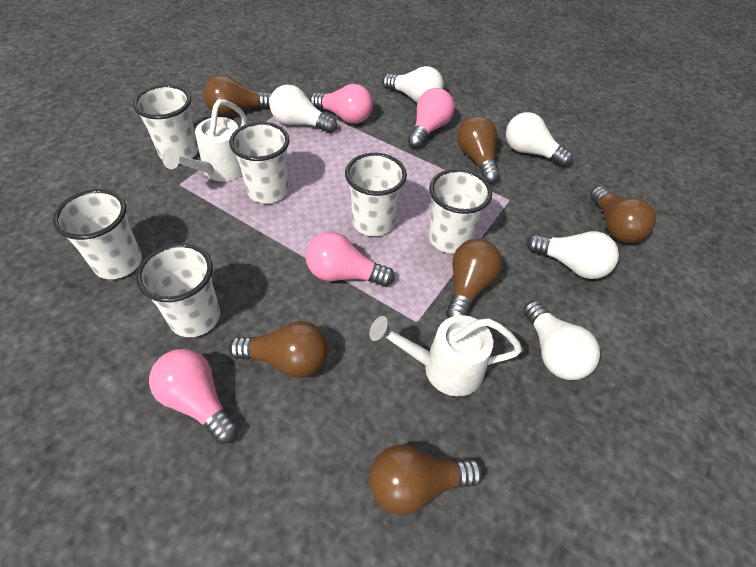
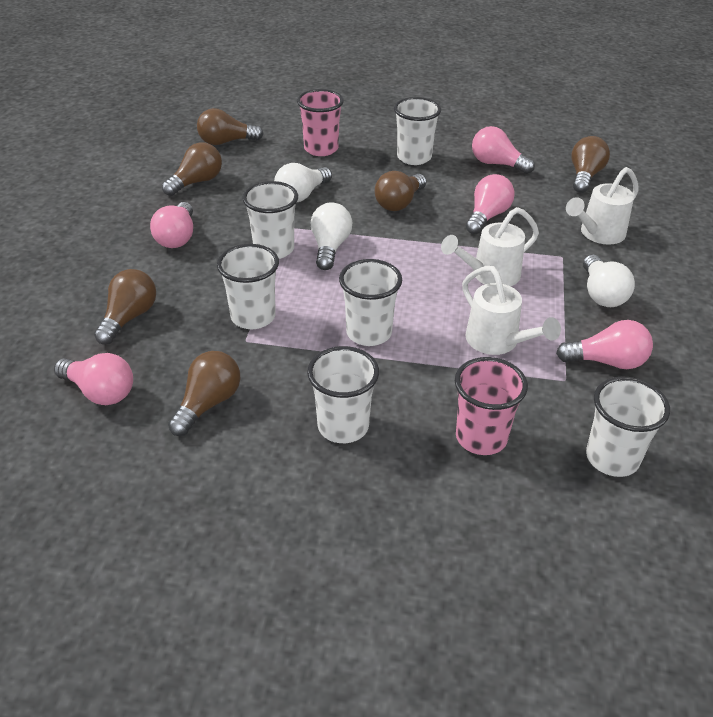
pink cup: 0 -> 2
pink light bulb: 4 -> 5
white light bulb: 5 -> 3
white watering can: 2 -> 3

